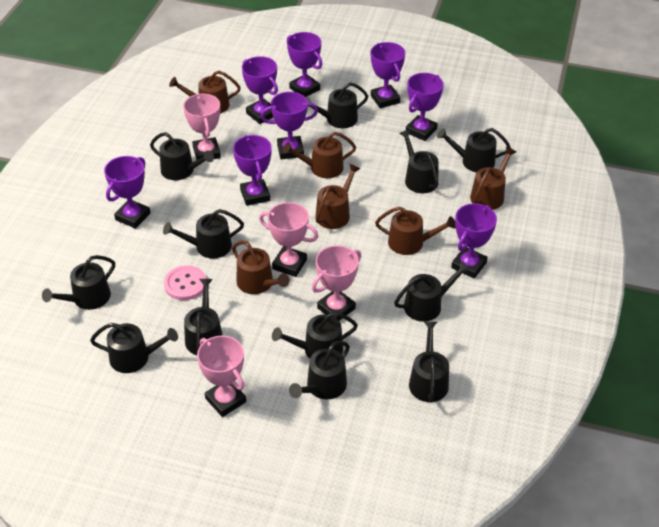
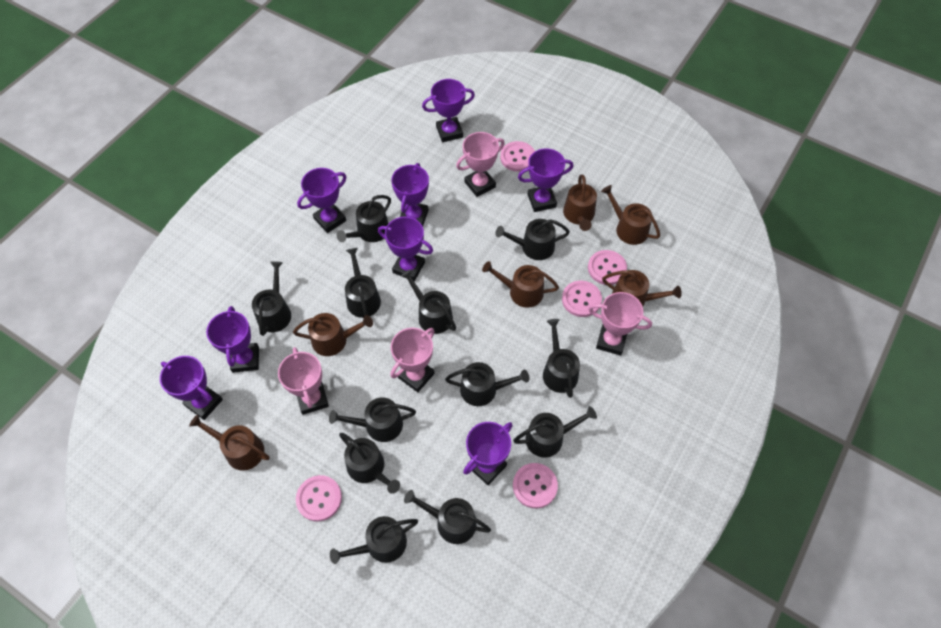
pink button: 1 -> 5

